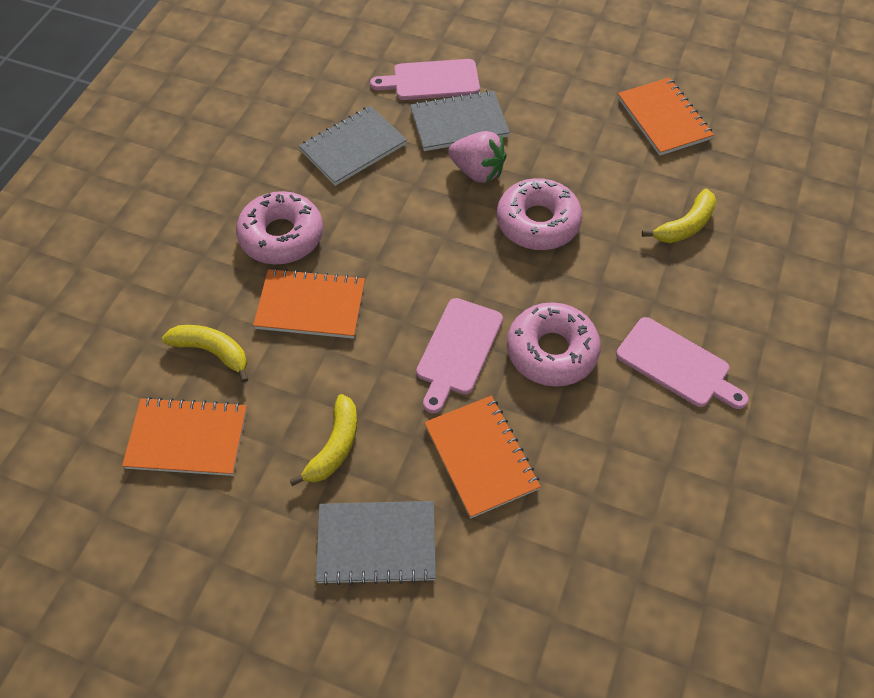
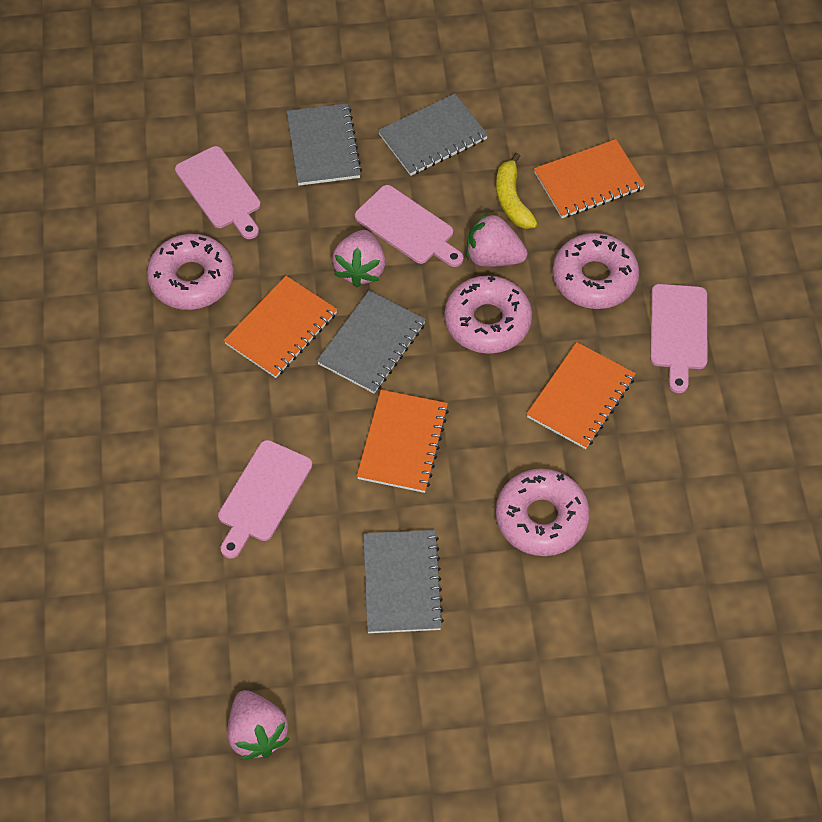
grey notebook: 3 -> 4
pink cutting board: 3 -> 4
pink donut: 3 -> 4
pink strawberry: 1 -> 3
yellow banana: 3 -> 1

